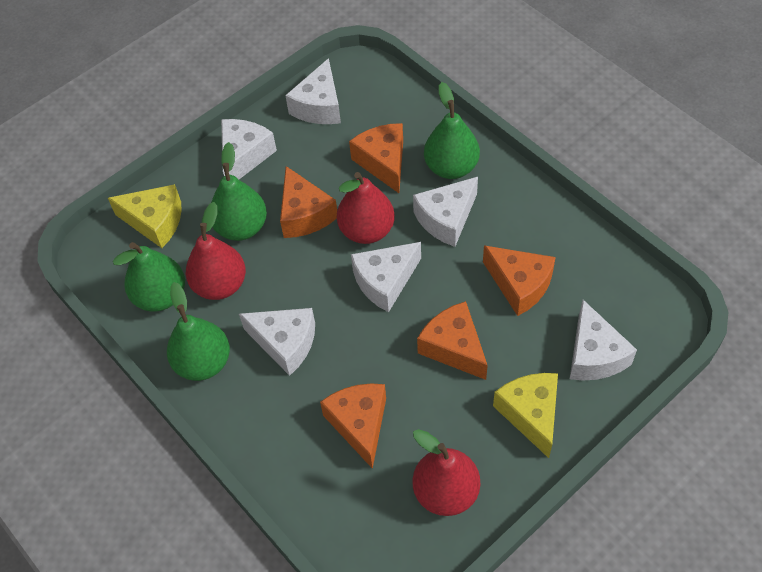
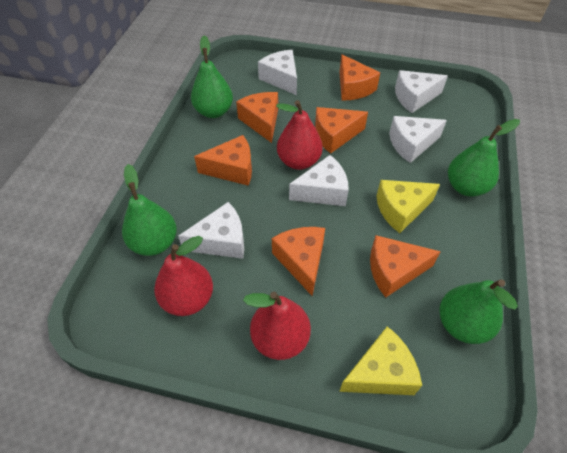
orange cheese: 5 -> 6
white cheese: 6 -> 5

